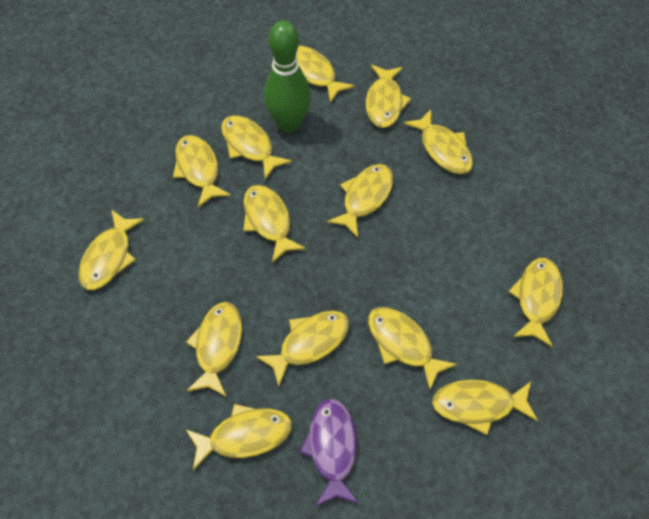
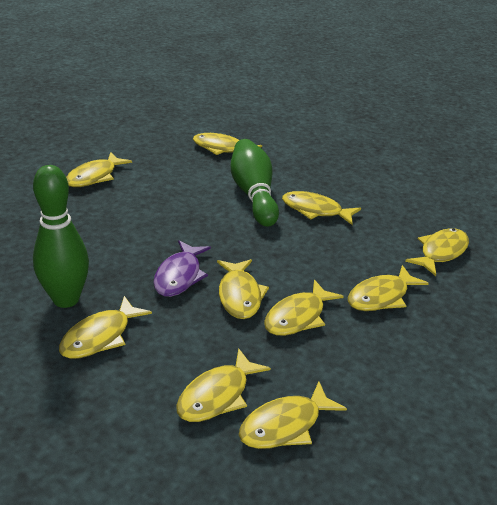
green bowling pin: 1 -> 2
yellow fish: 14 -> 10

